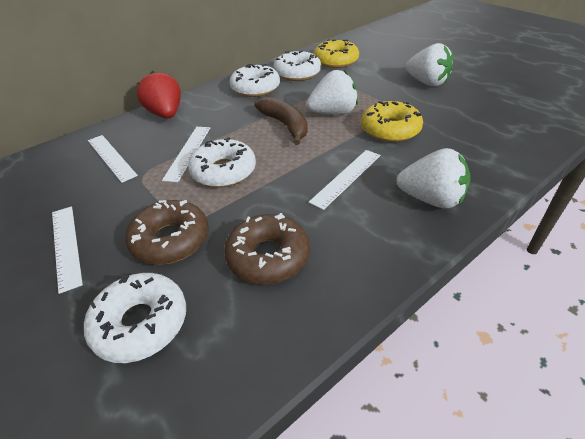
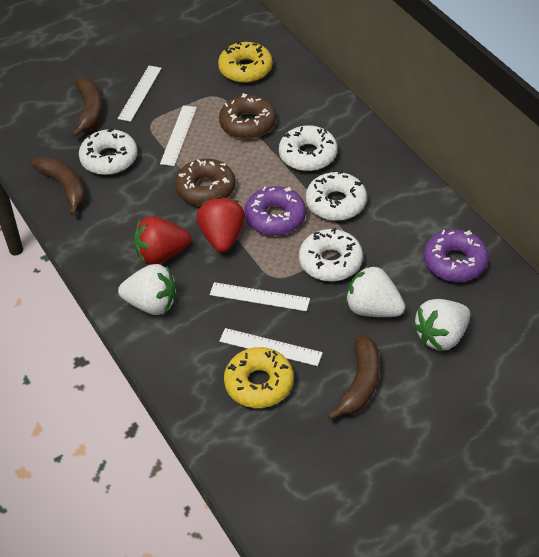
brown banana: 1 -> 3
purple donut: 0 -> 2
red strawberry: 1 -> 2

